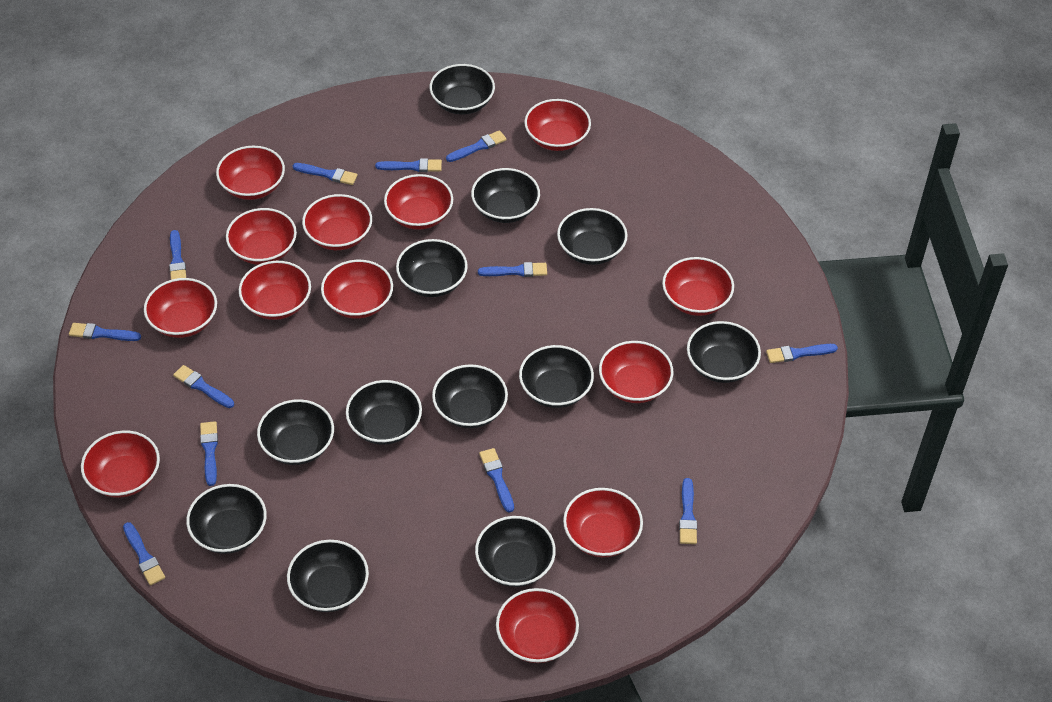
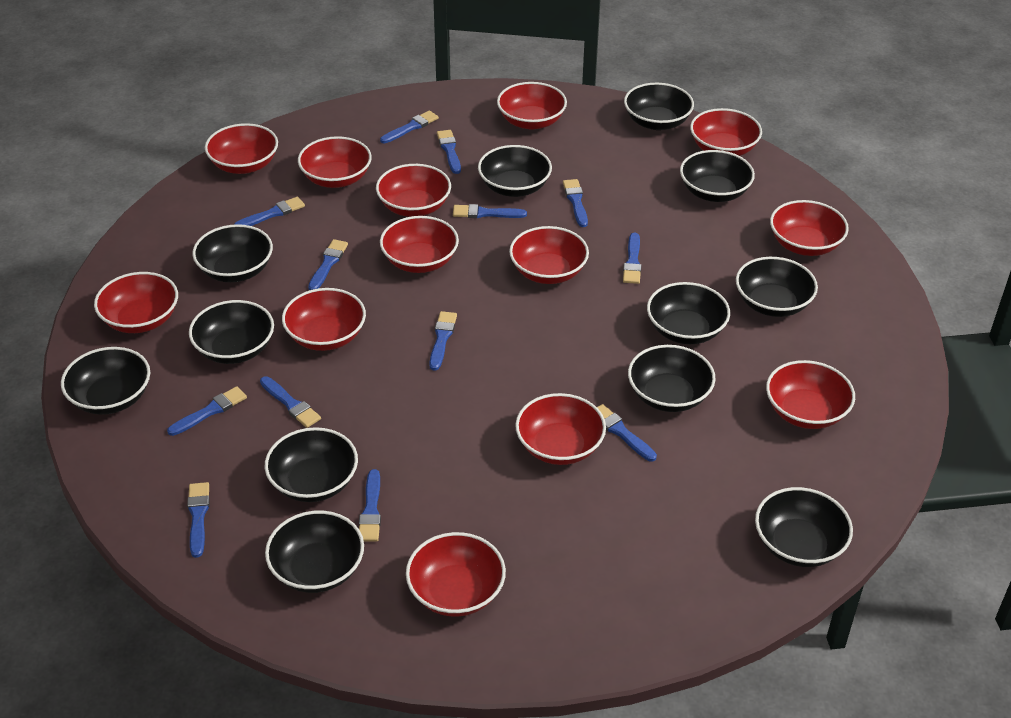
blue brush: 12 -> 13

